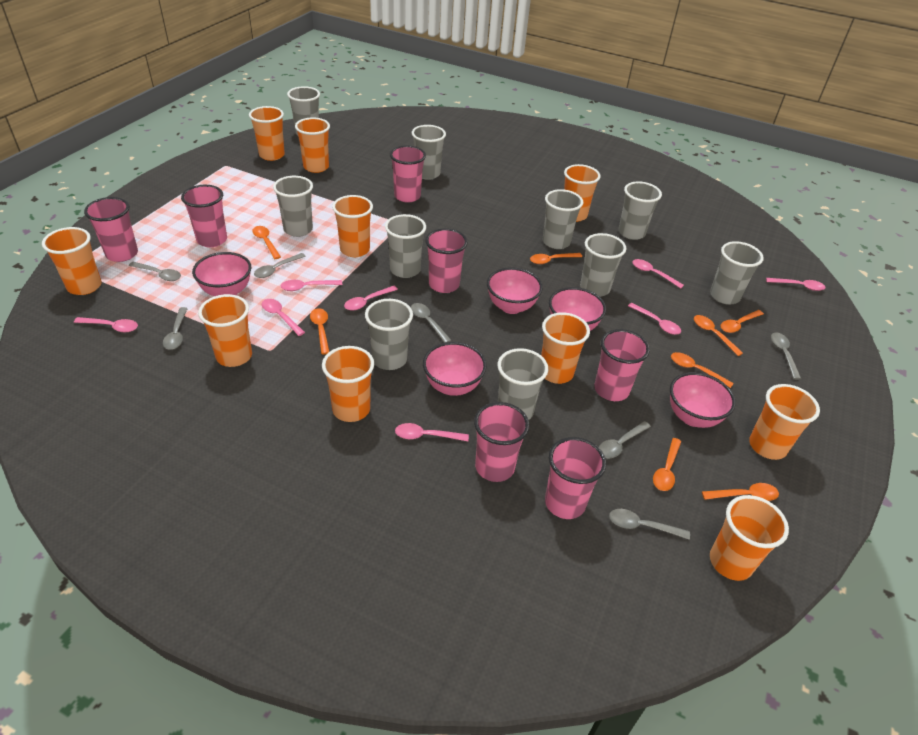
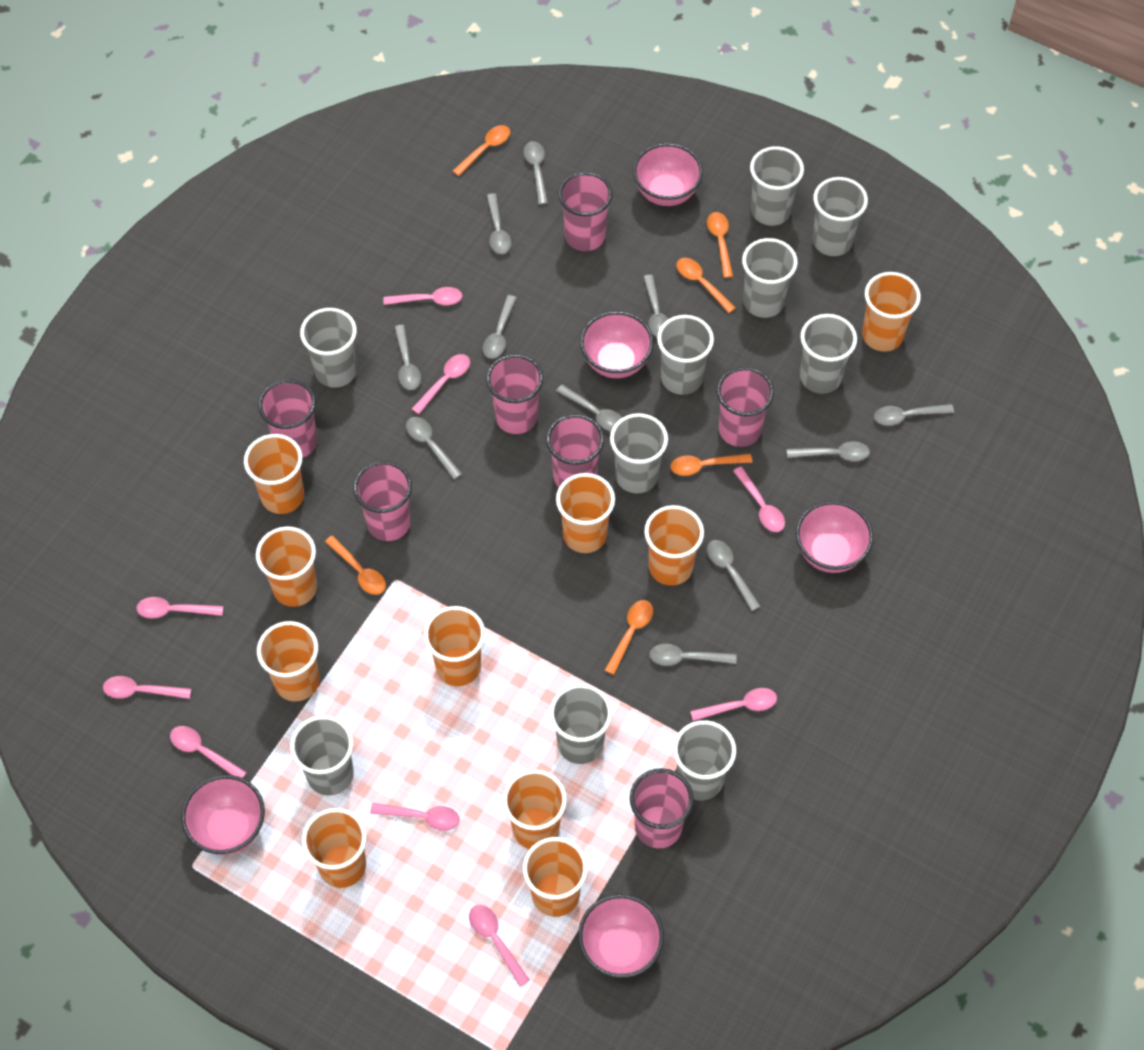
grey spoon: 7 -> 11
orange spoon: 8 -> 6
pink spoon: 8 -> 9

